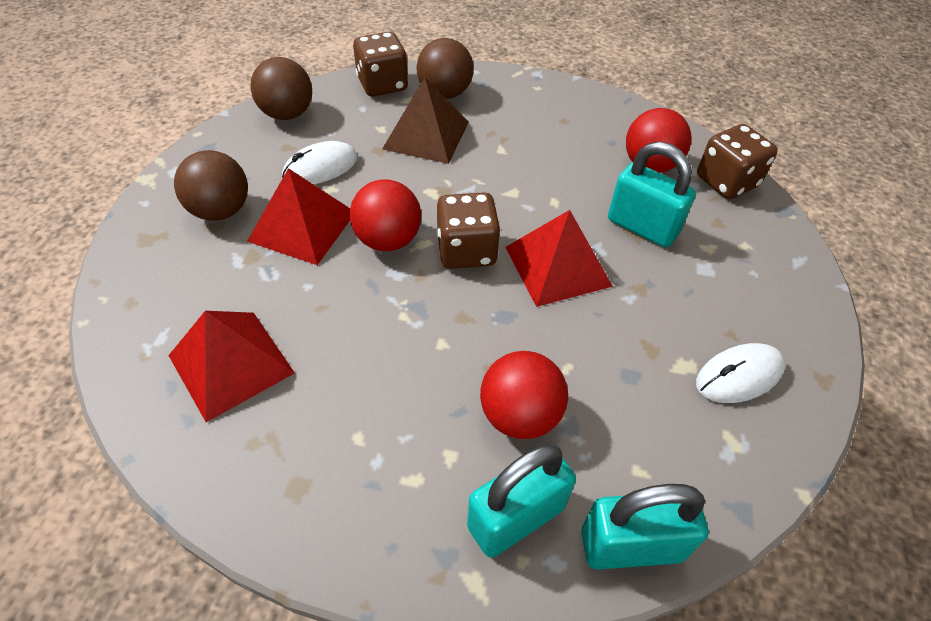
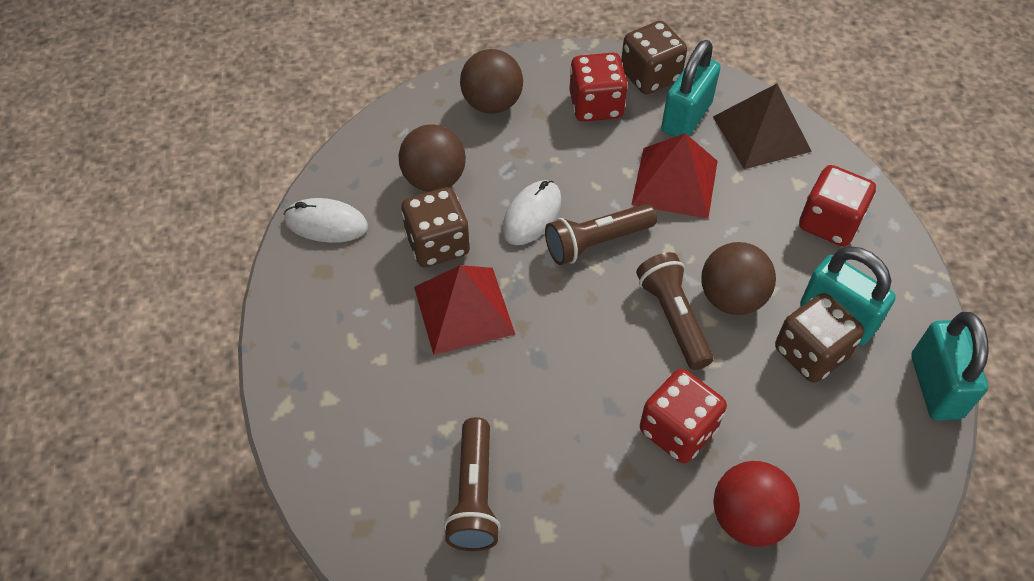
brown flashlight: 0 -> 3
red ball: 3 -> 1
red dice: 0 -> 3
red pyramid: 3 -> 2

